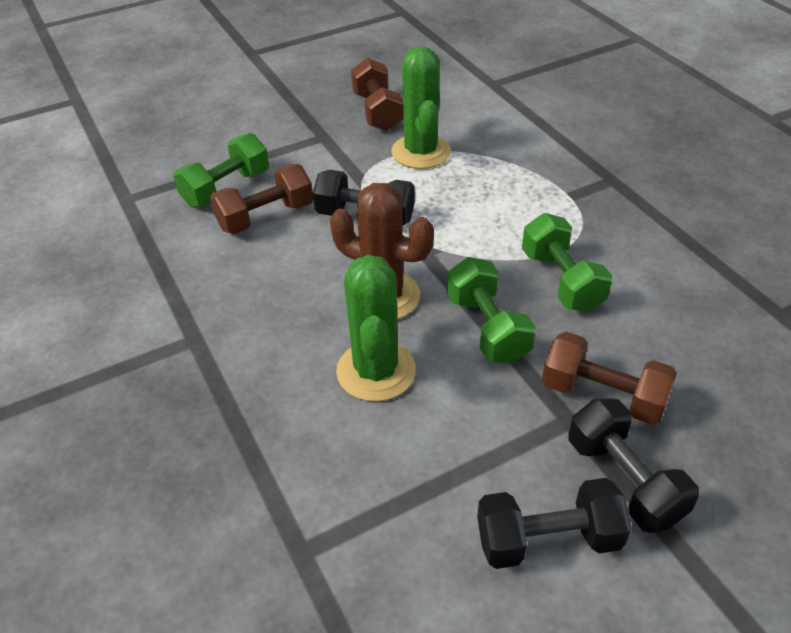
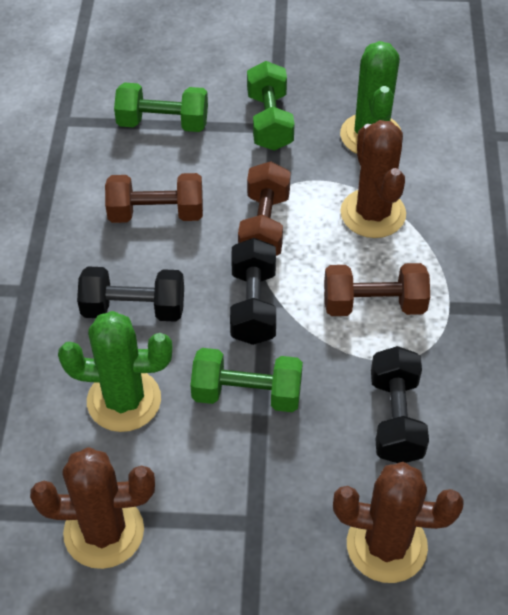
brown cactus: 1 -> 3

